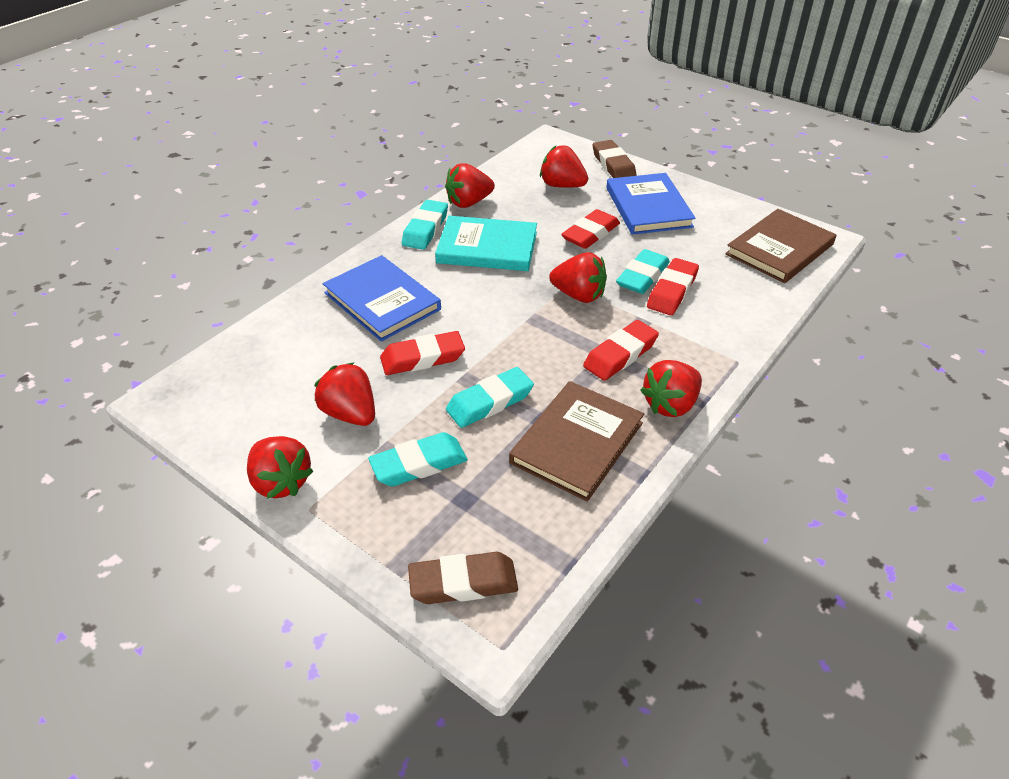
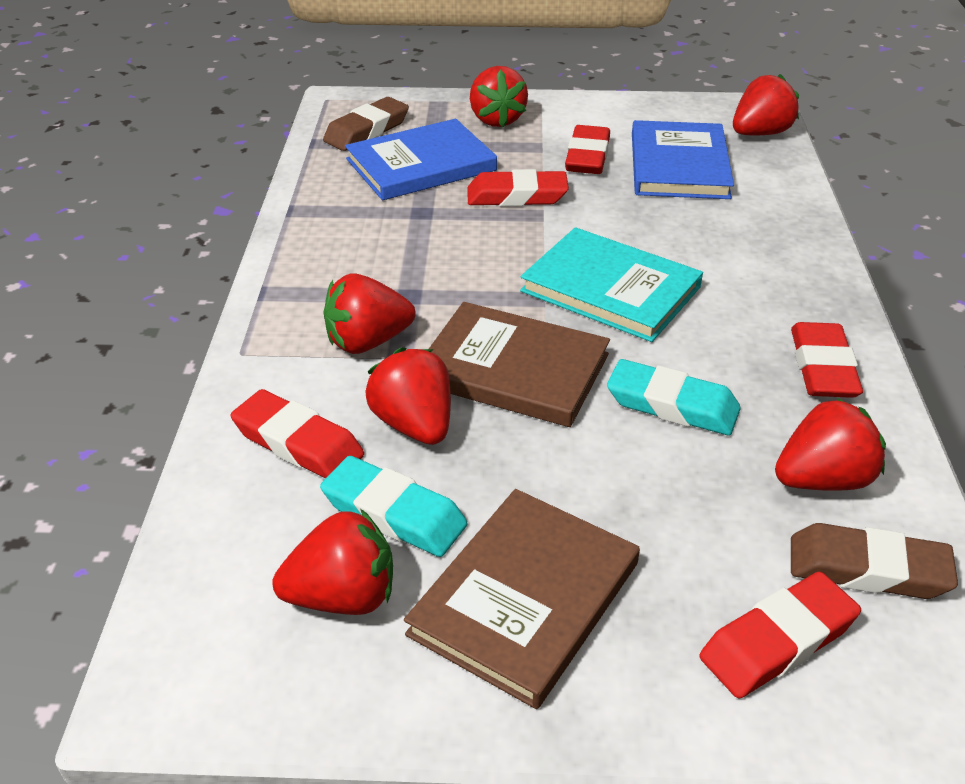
red eraser: 4 -> 5
turquoise eraser: 4 -> 2

